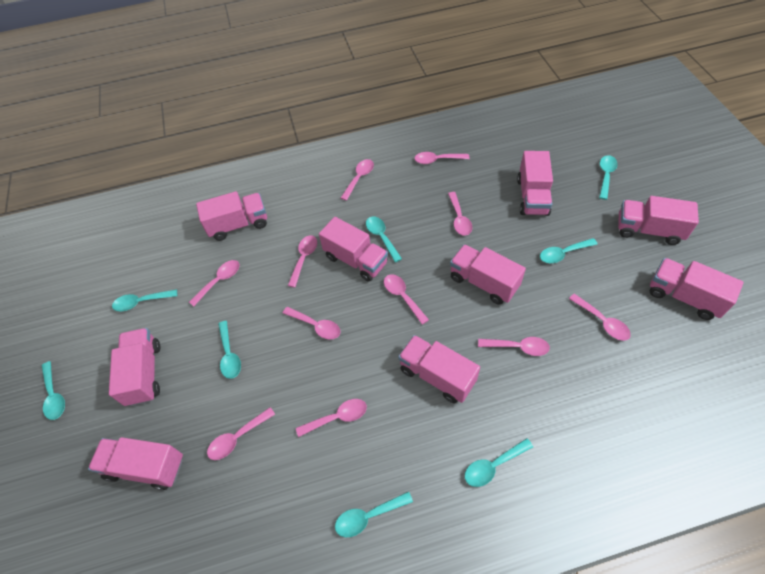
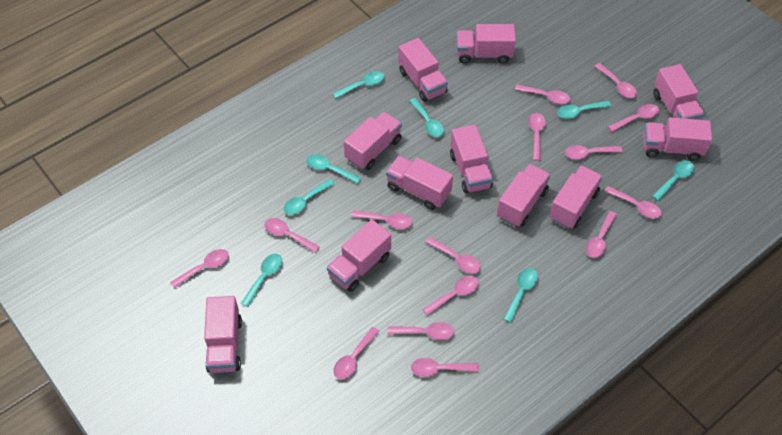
pink spoon: 11 -> 15
pink truck: 9 -> 11

